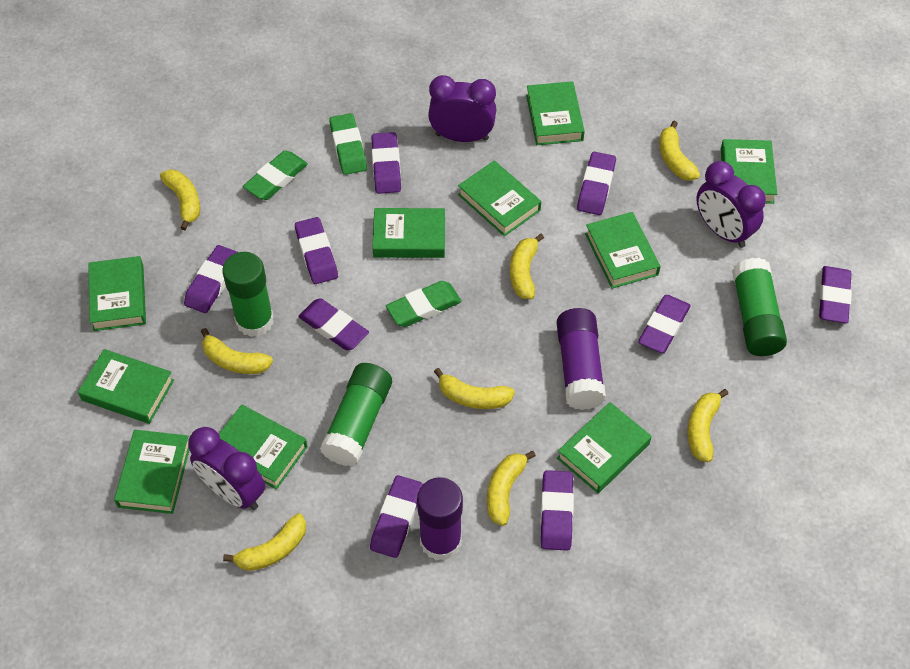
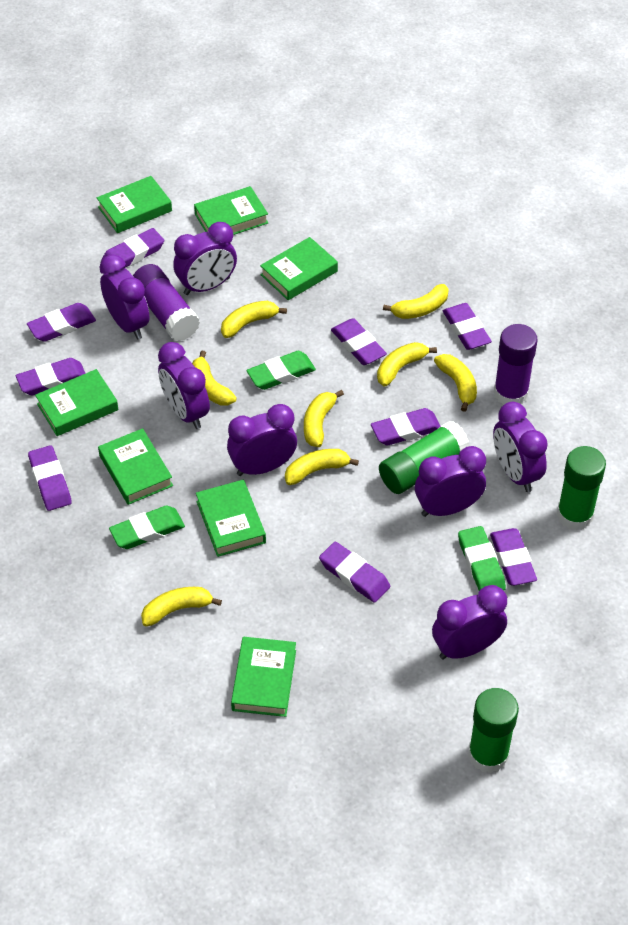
green book: 10 -> 7
purple clock: 3 -> 7

